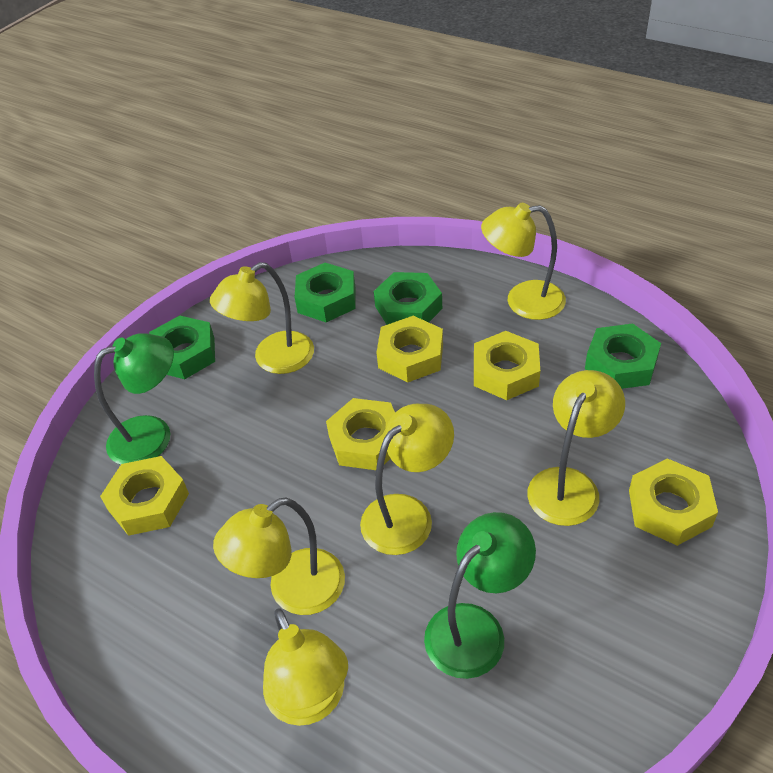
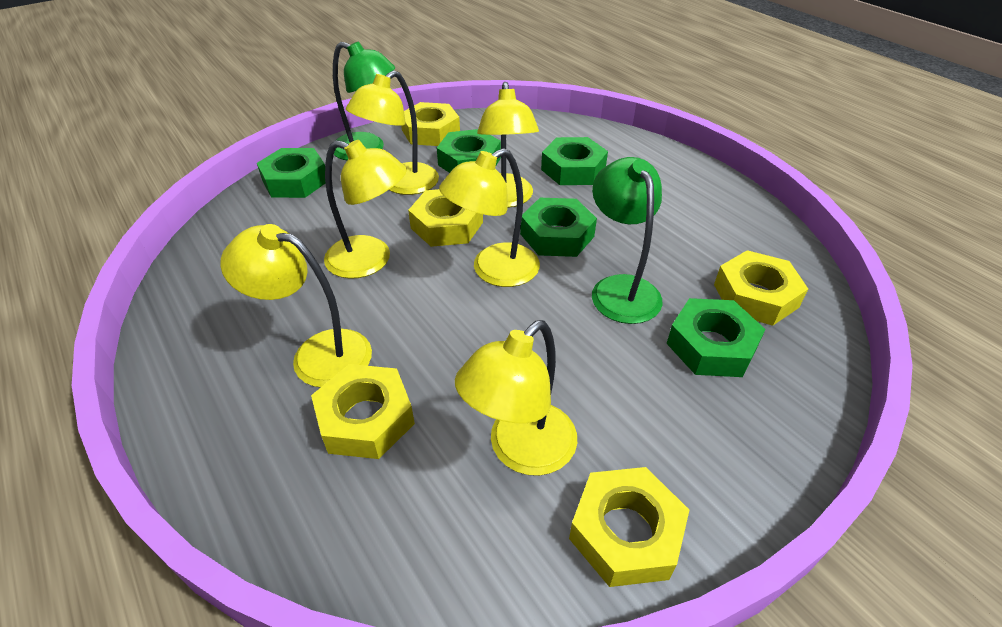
green nut: 4 -> 5

